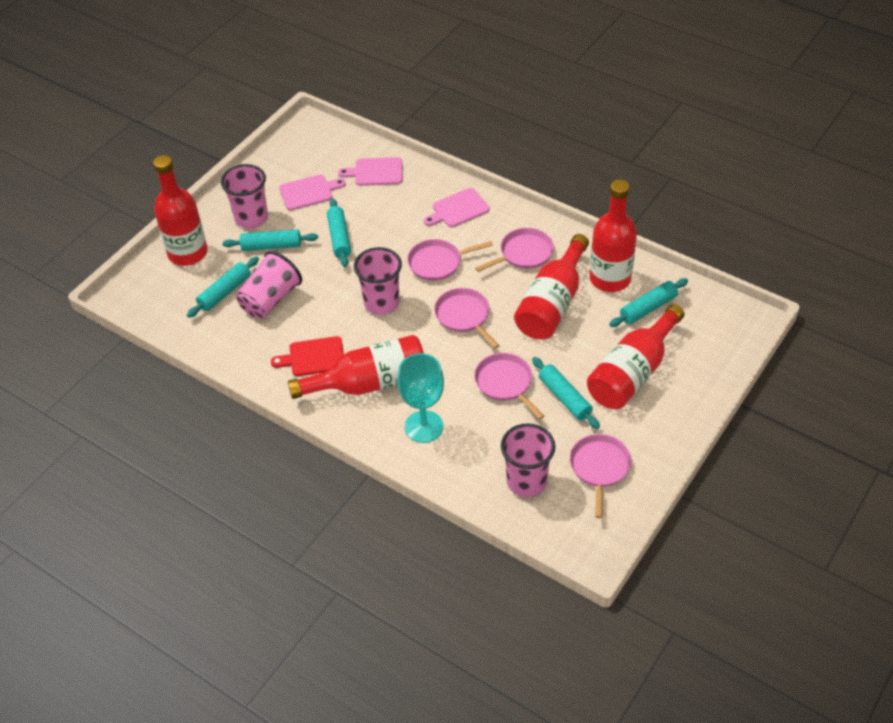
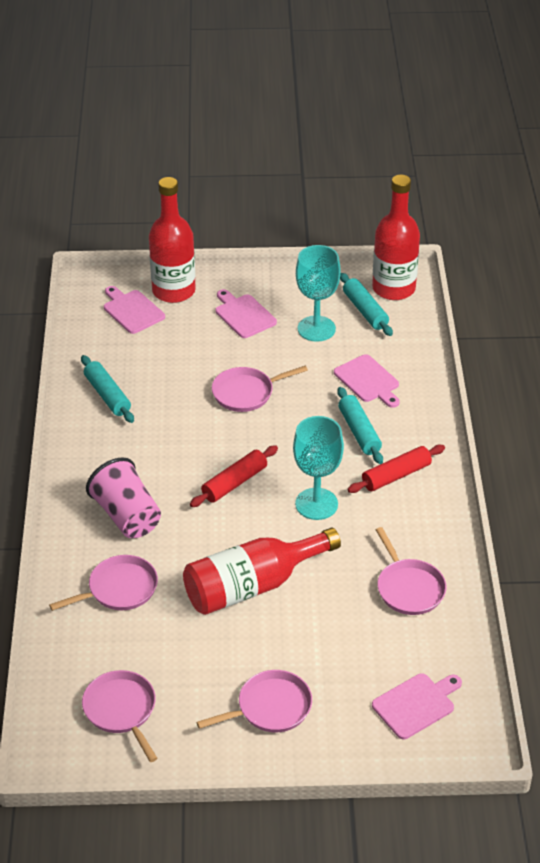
pink cup: 4 -> 1
pink cutting board: 3 -> 4
red bottle: 5 -> 3
red cutting board: 1 -> 0
red rolling pin: 0 -> 2
turquoise goblet: 1 -> 2
turquoise rolling pin: 5 -> 3

